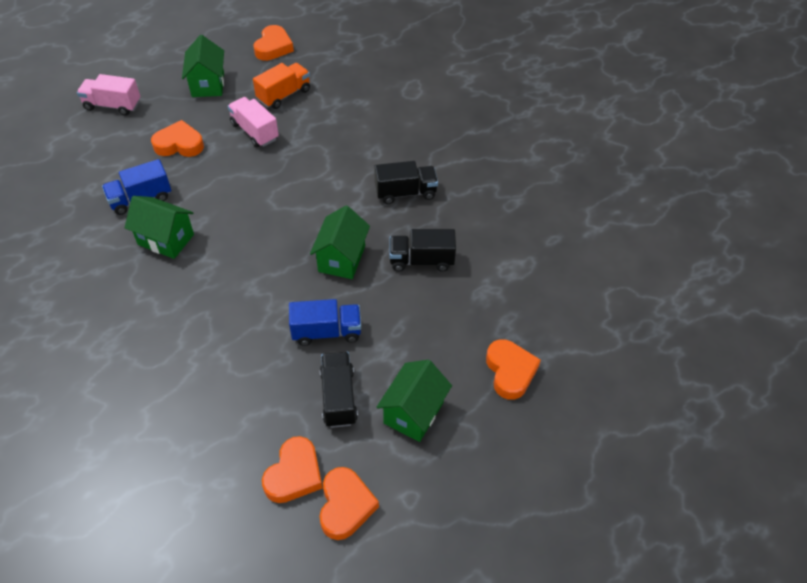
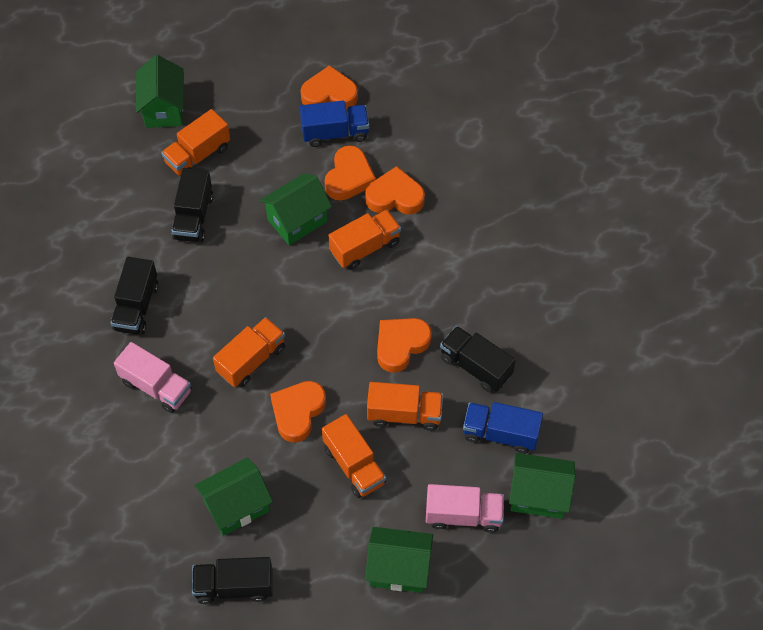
black truck: 3 -> 4
green house: 4 -> 5
orange truck: 1 -> 5

